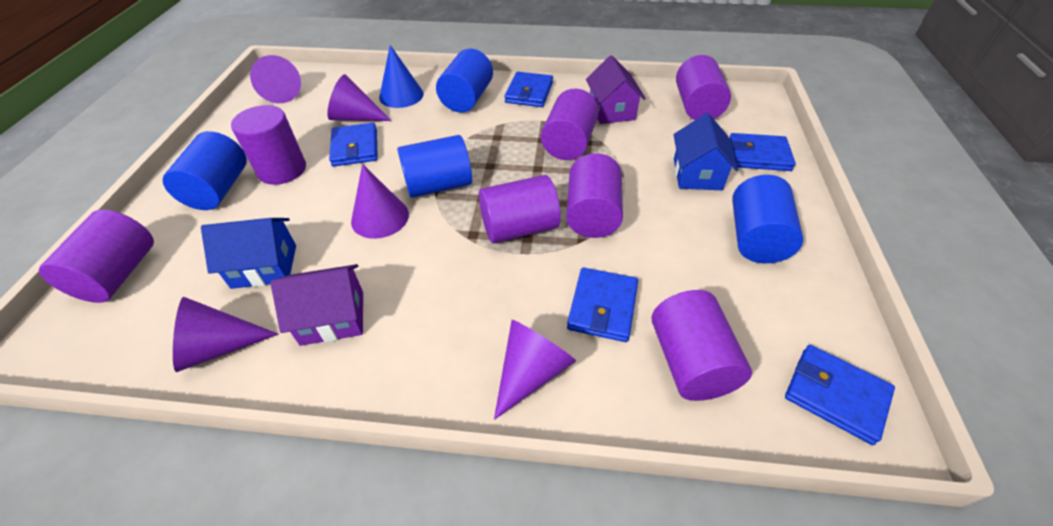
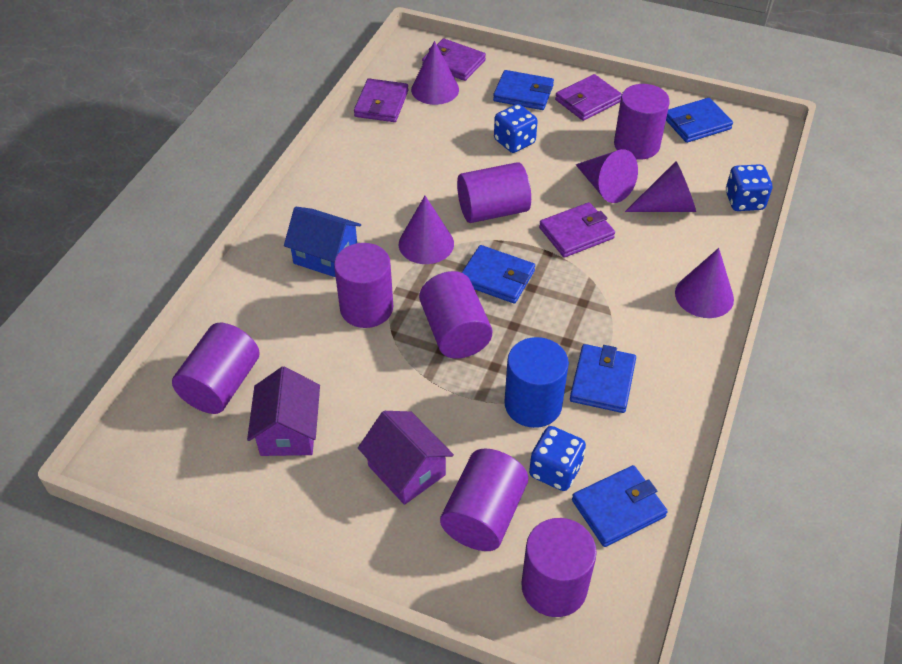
blue cone: 1 -> 0
blue cylinder: 4 -> 1
blue dice: 0 -> 3
blue house: 2 -> 1
purple wallet: 0 -> 4

